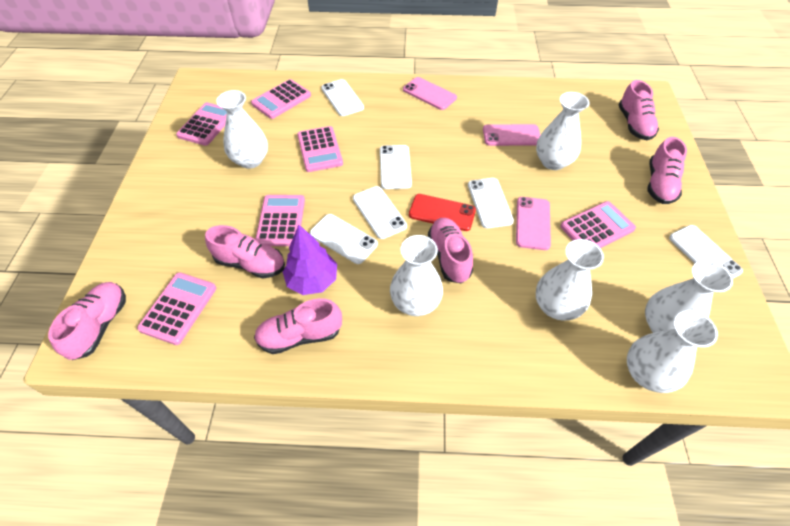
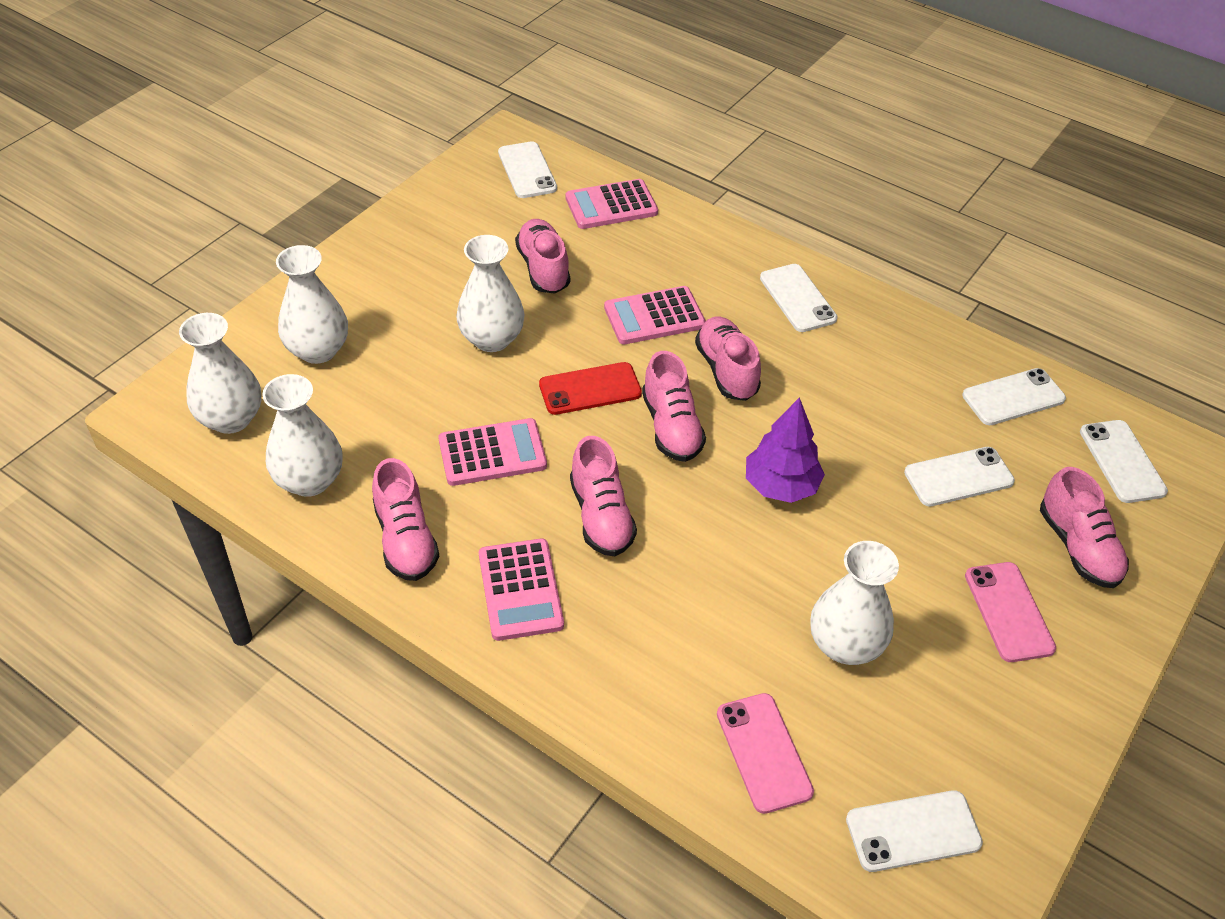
pink calculator: 6 -> 4
pink phone: 3 -> 2
white vase: 6 -> 5

